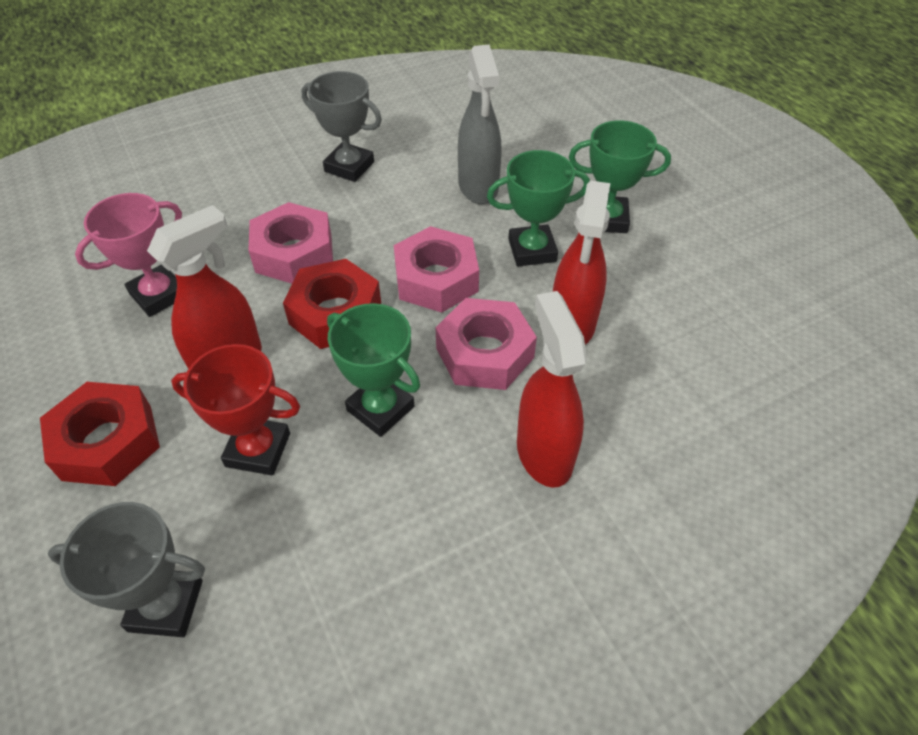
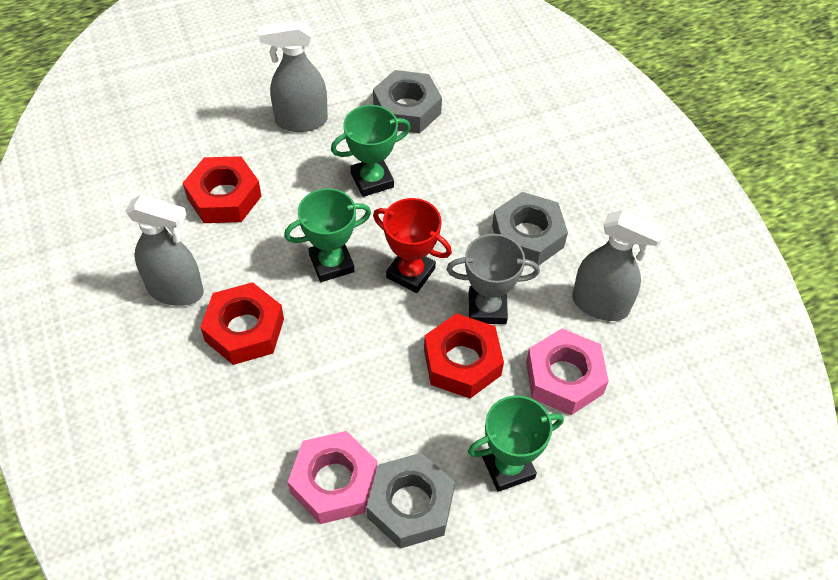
grey nut: 0 -> 3
grey spray bottle: 1 -> 3
grey trophy: 2 -> 1
pink nut: 3 -> 2
pink trophy: 1 -> 0
red nut: 2 -> 3
red spray bottle: 3 -> 0

